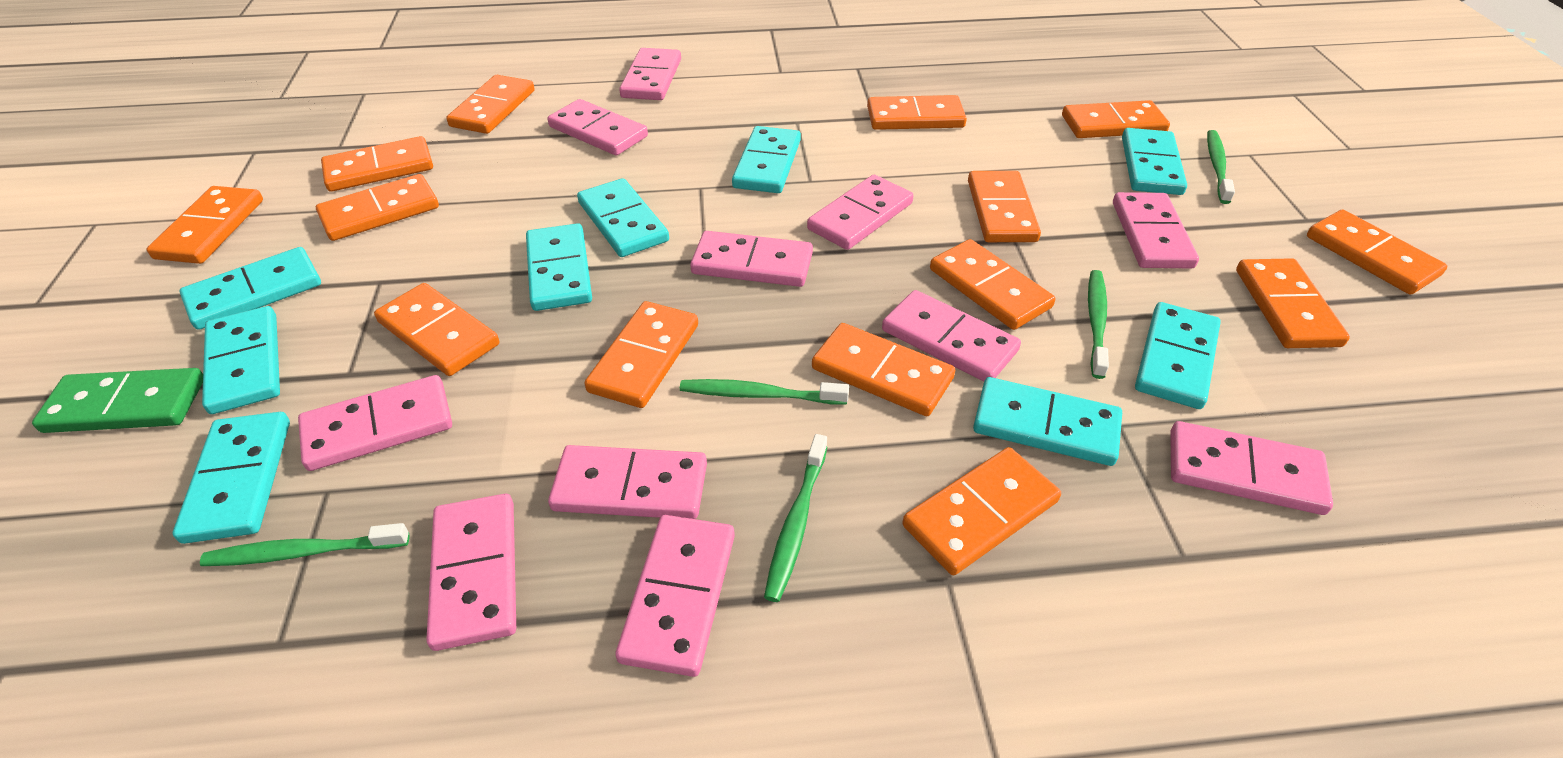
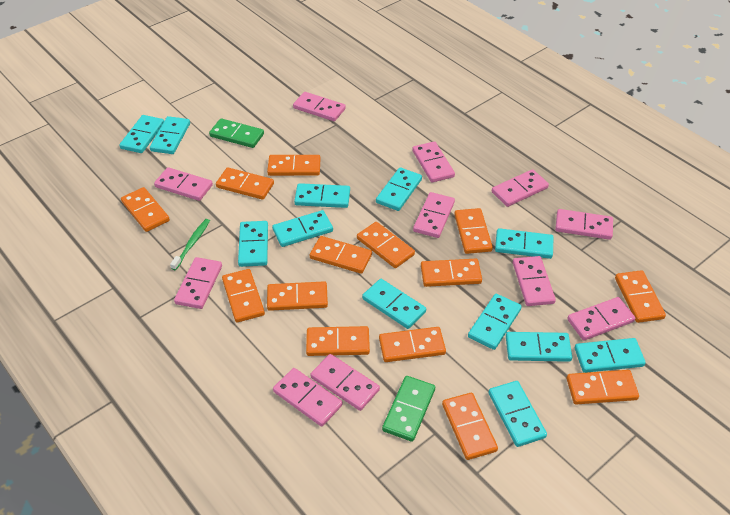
green domino: 1 -> 2
green toothbrush: 5 -> 1
turquoise domino: 9 -> 12

